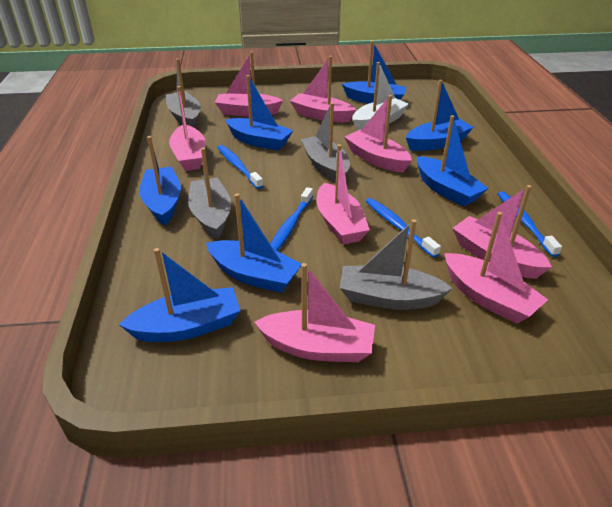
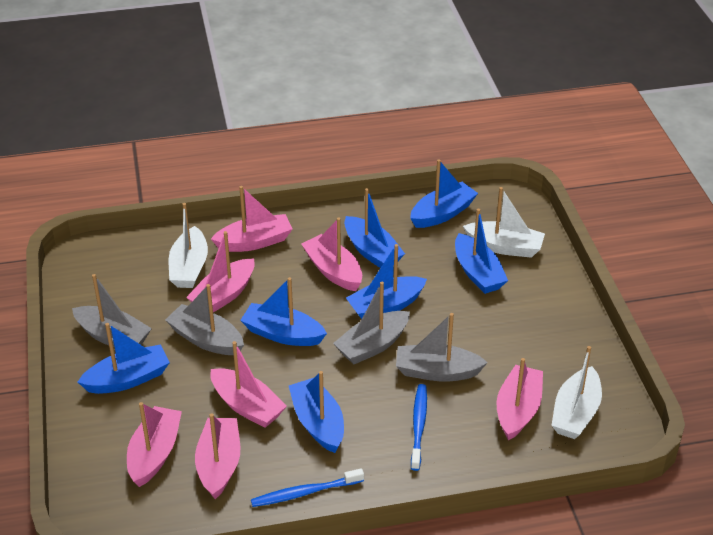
blue toothbrush: 4 -> 2
pink boat: 8 -> 7
white boat: 1 -> 3

